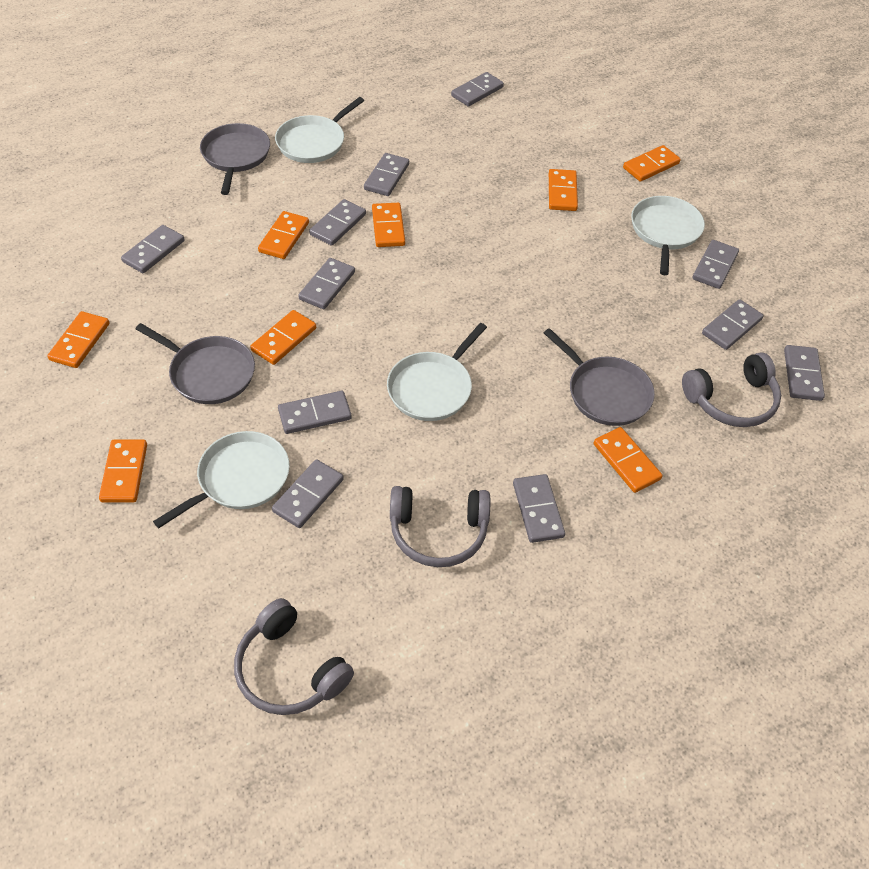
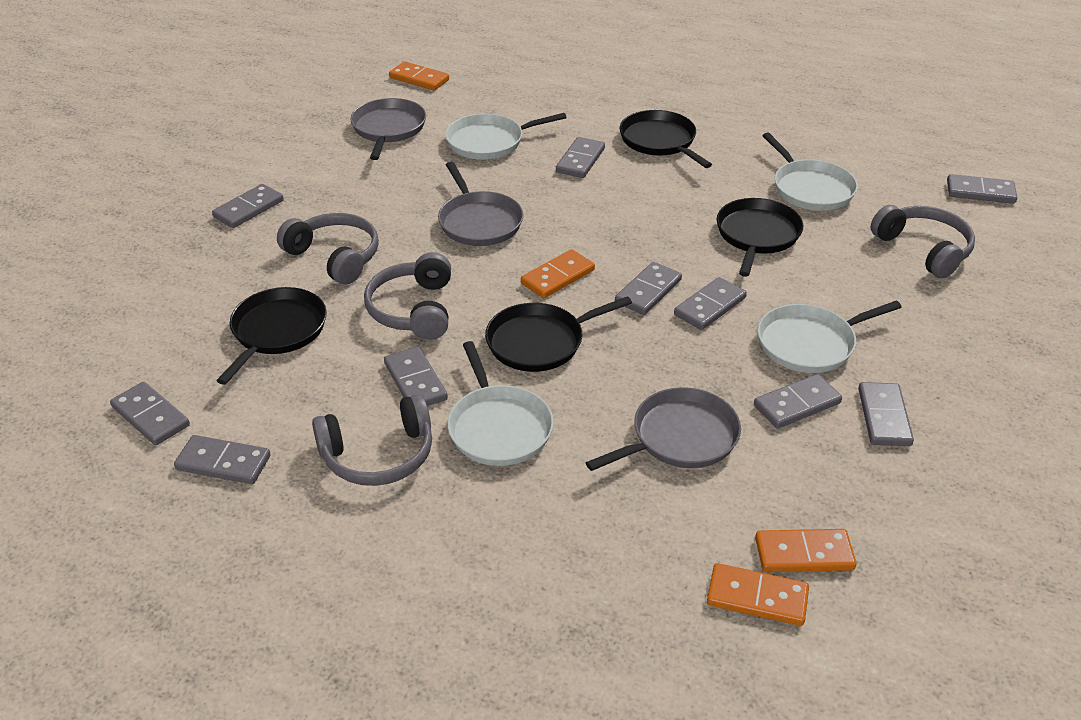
black pan: 0 -> 4
grey domino: 11 -> 10
grey headphones: 3 -> 4
orange domino: 8 -> 4

